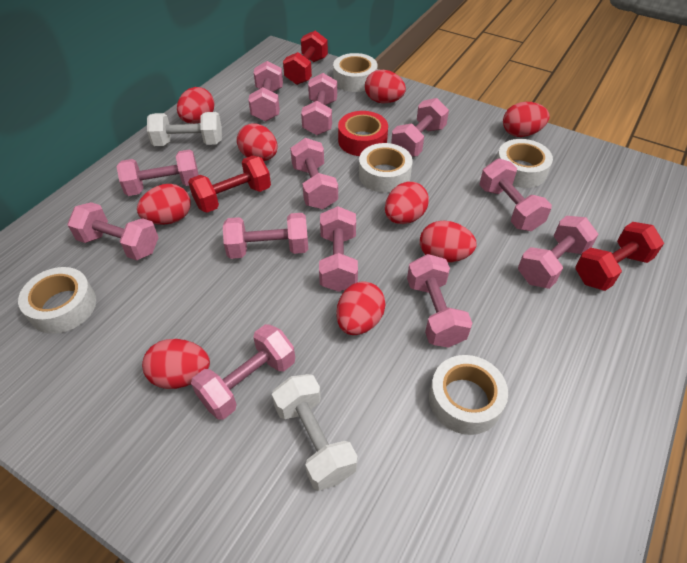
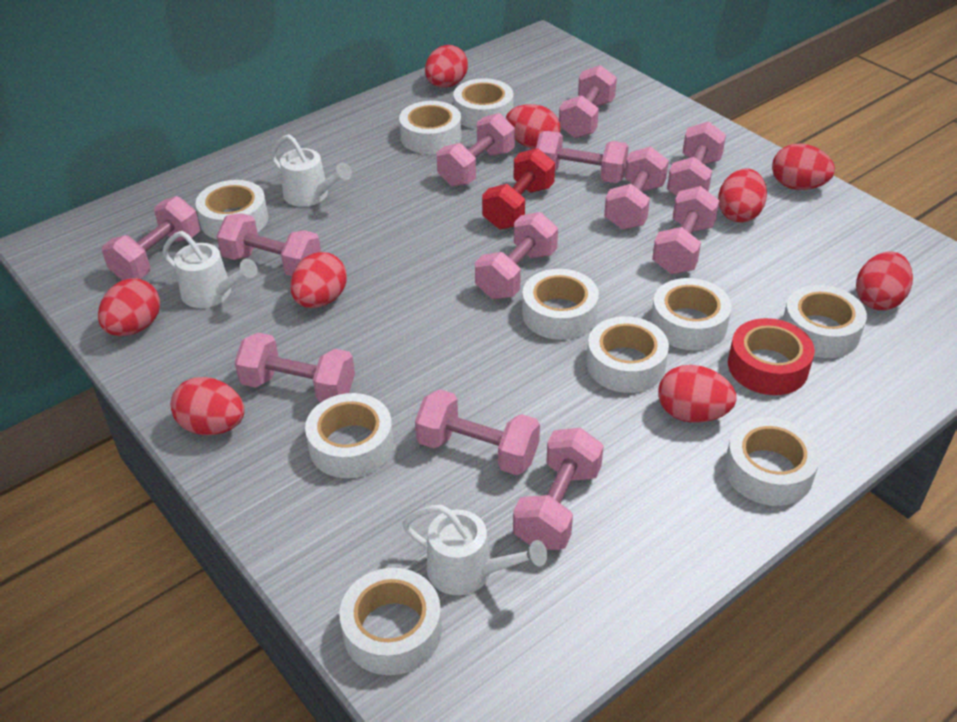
red dumbbell: 3 -> 1
white dumbbell: 2 -> 0
white tape: 5 -> 10
white watering can: 0 -> 3

